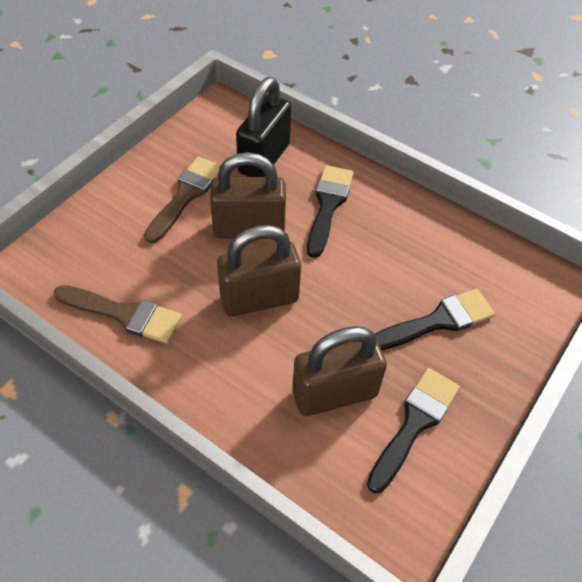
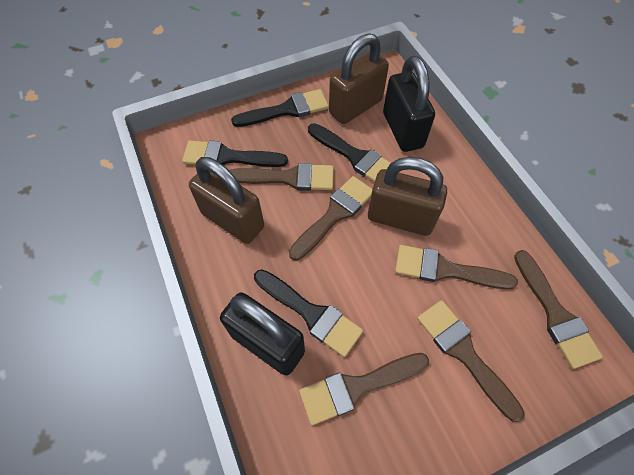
black brush: 3 -> 4
black padlock: 1 -> 2
brown brush: 2 -> 6

